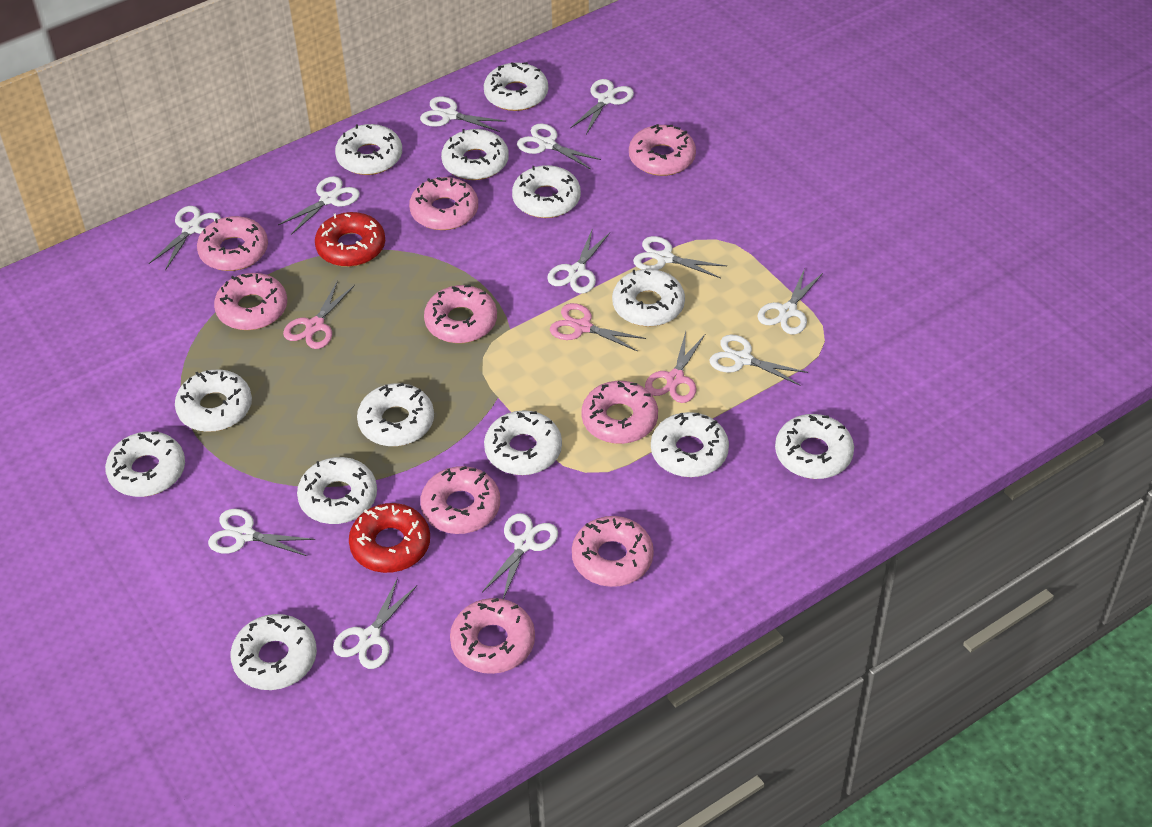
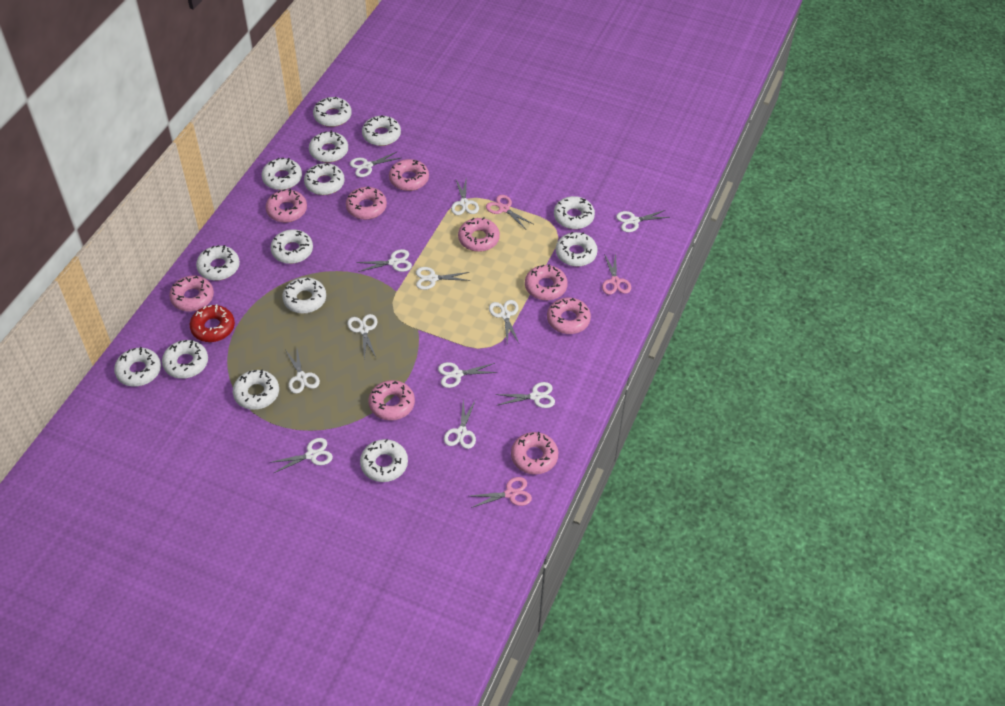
red donut: 2 -> 1
white donut: 13 -> 14

